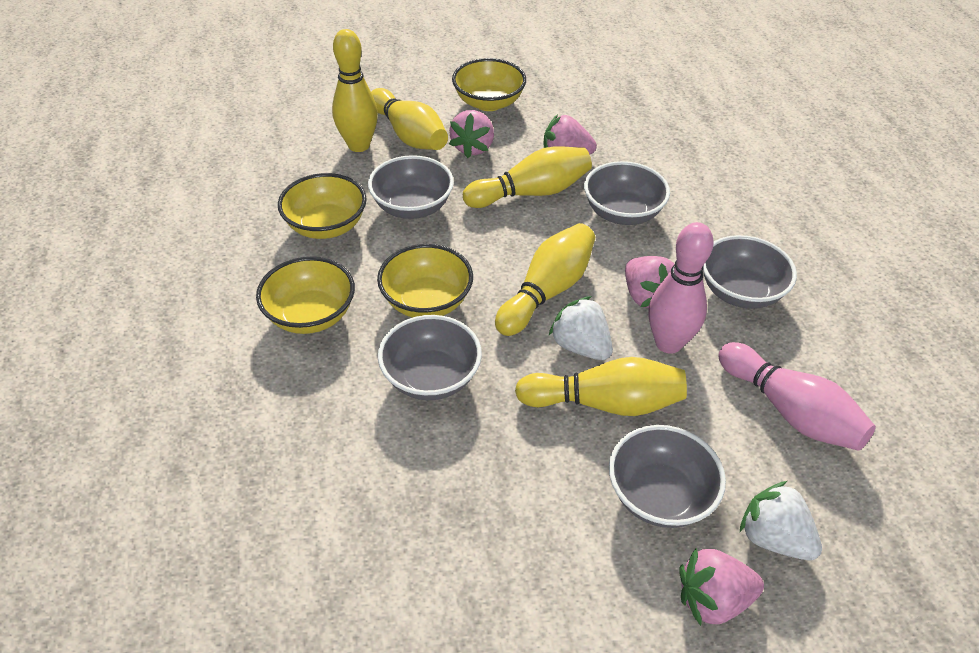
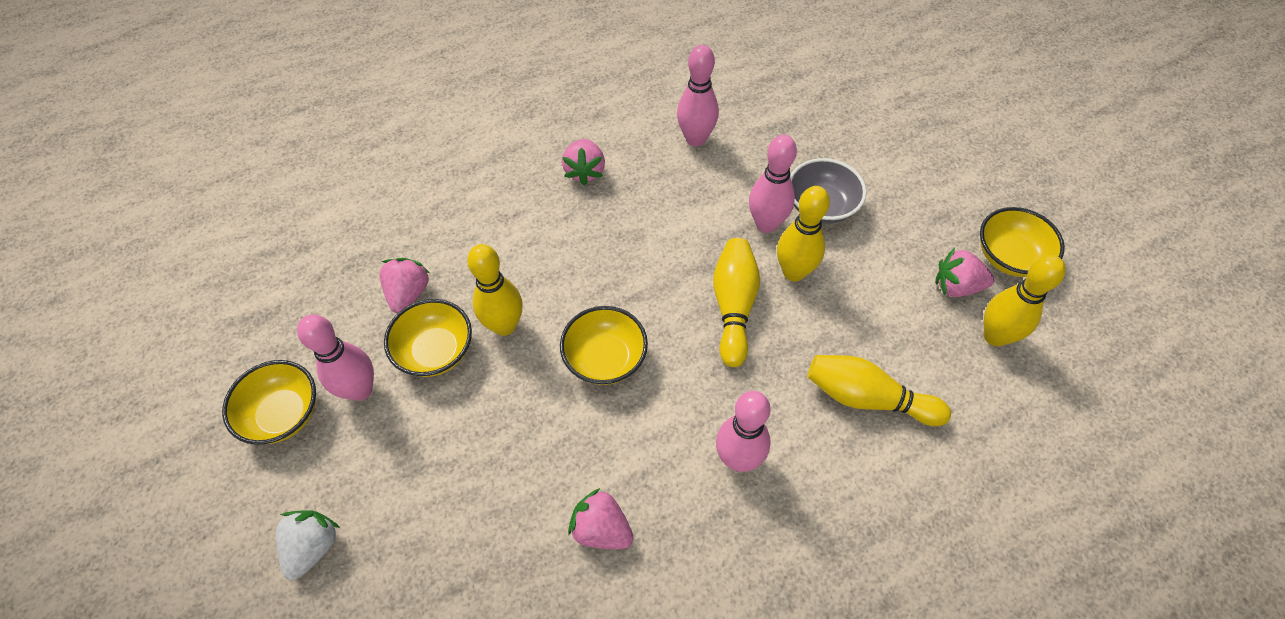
grey bowl: 5 -> 1
pink bowling pin: 2 -> 4
white strawberry: 2 -> 1

